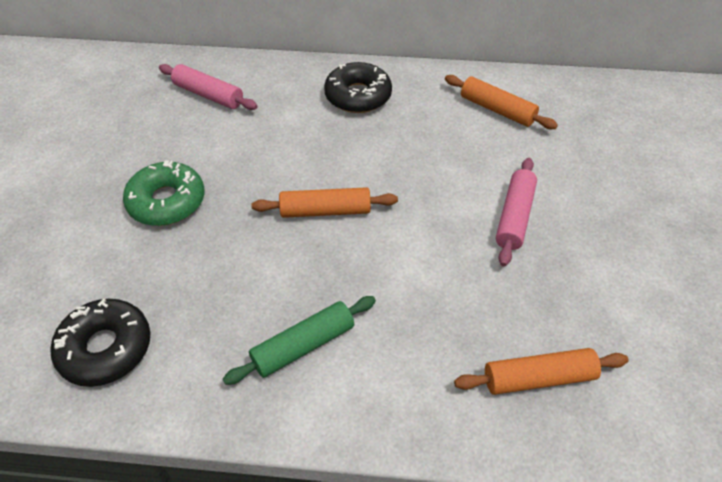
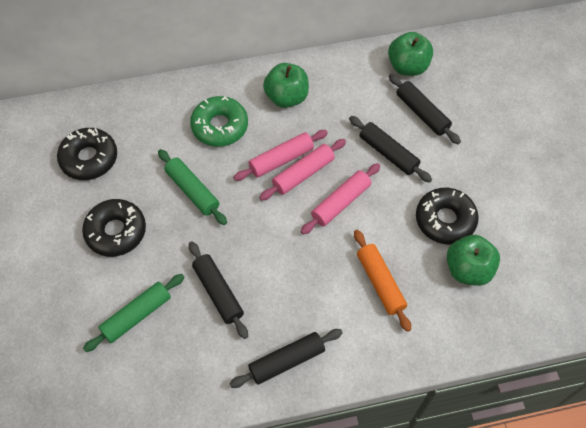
black donut: 2 -> 3
black rolling pin: 0 -> 4
green apple: 0 -> 3
green rolling pin: 1 -> 2
orange rolling pin: 3 -> 1
pink rolling pin: 2 -> 3

